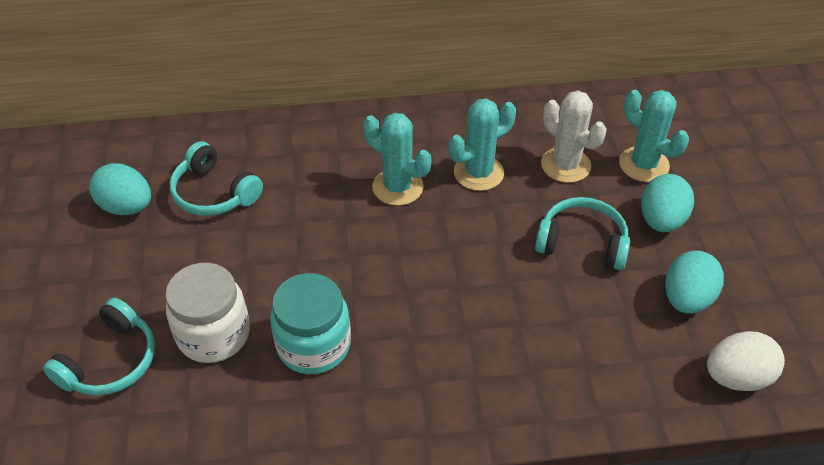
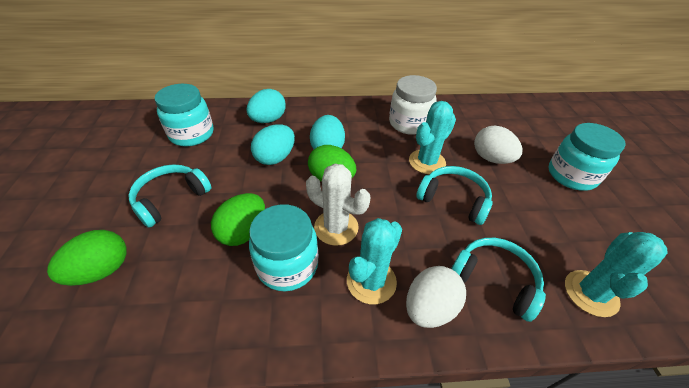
green egg: 0 -> 3
turquoise jar: 1 -> 3
white egg: 1 -> 2

